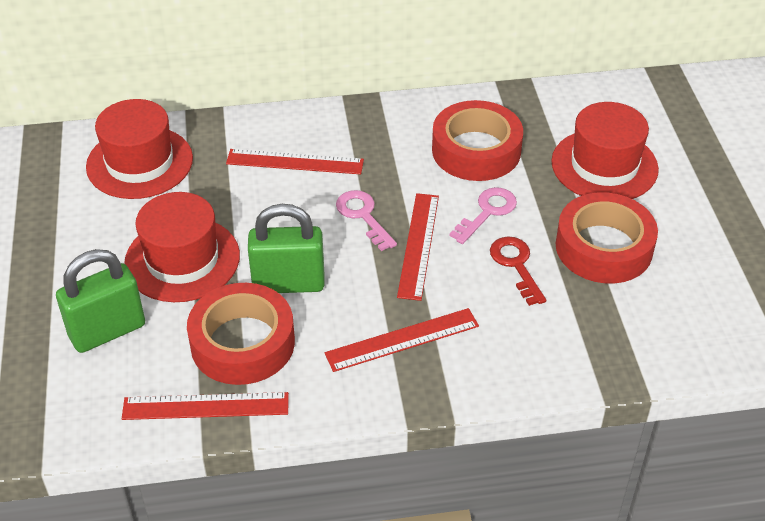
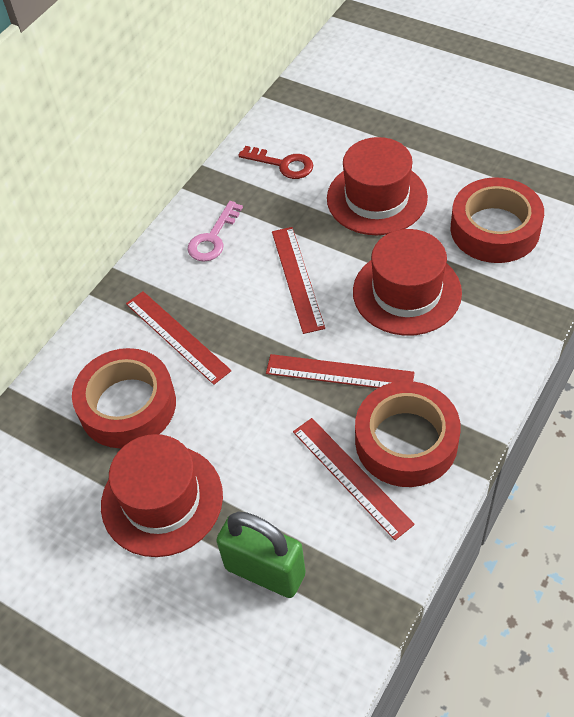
green padlock: 2 -> 1
pink key: 2 -> 1

